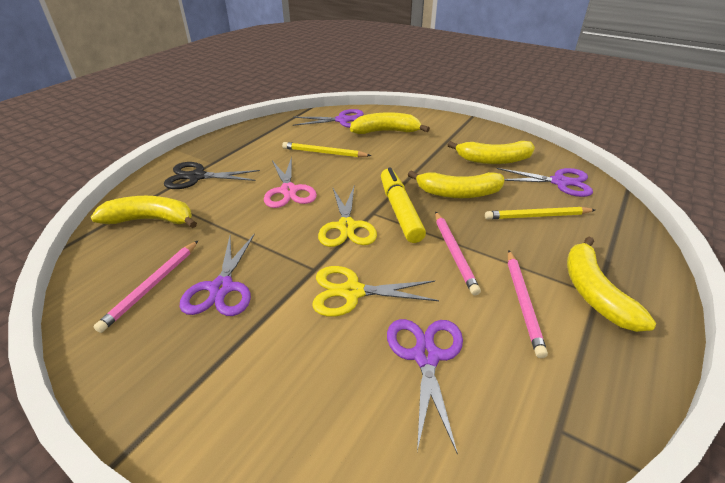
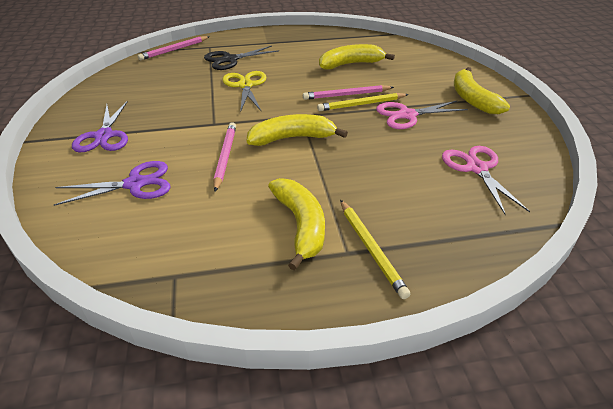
pink scissors: 1 -> 2
purple scissors: 4 -> 2
yellow banana: 5 -> 4
yellow marker: 1 -> 0
yellow scissors: 2 -> 1

